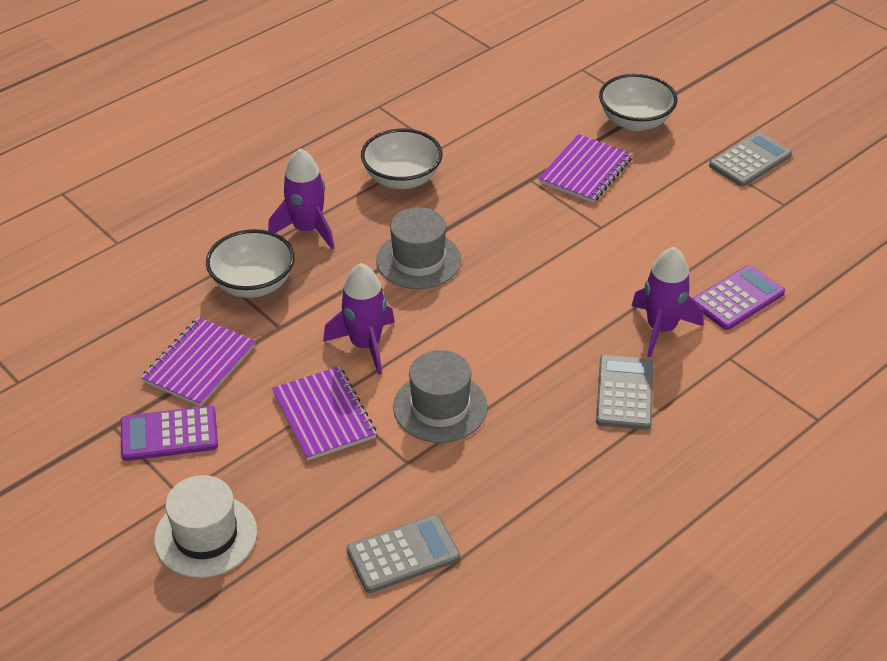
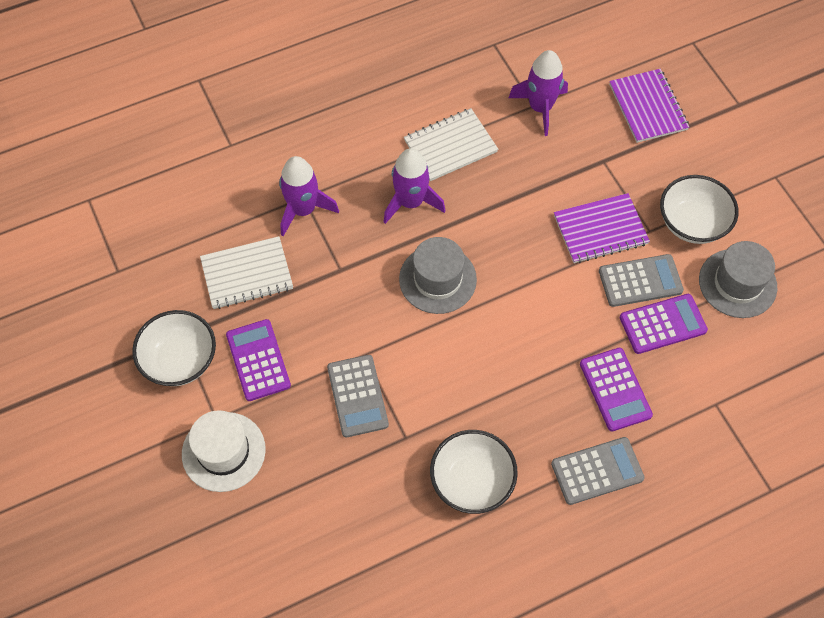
purple calculator: 2 -> 3
purple notebook: 3 -> 2
white notebook: 0 -> 2

